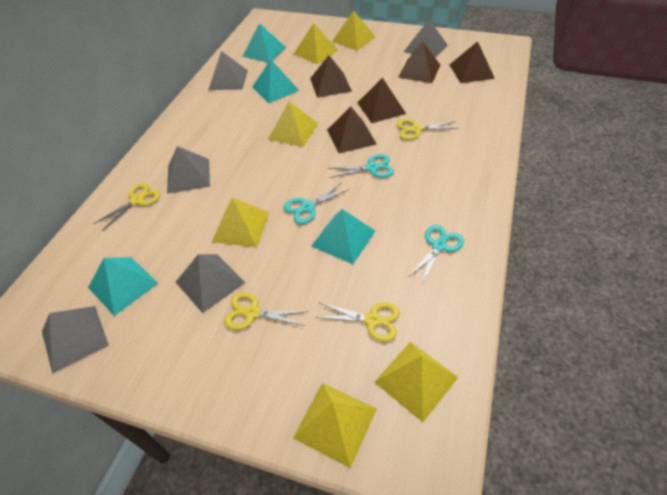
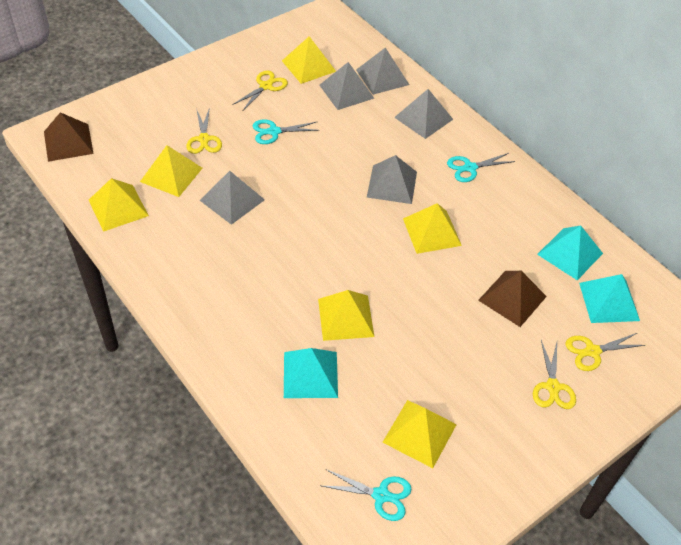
brown pyramid: 5 -> 2
turquoise pyramid: 4 -> 3

